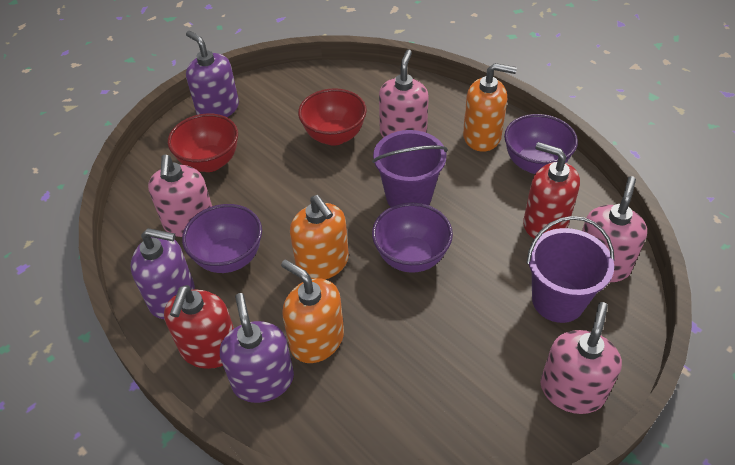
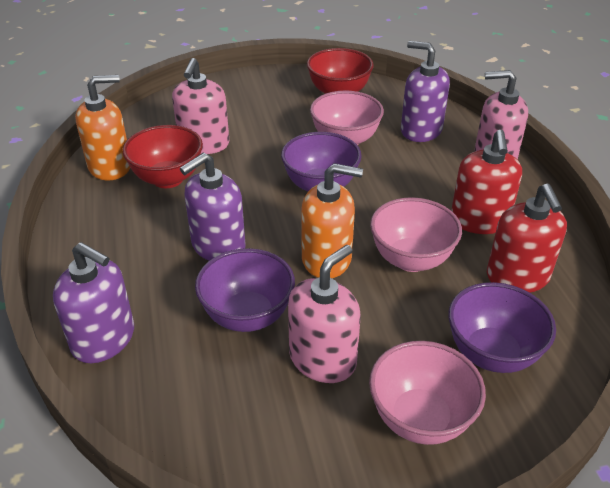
orange soap dispenser: 3 -> 2
pink bowl: 0 -> 3
pink soap dispenser: 4 -> 3
purple bucket: 2 -> 0

